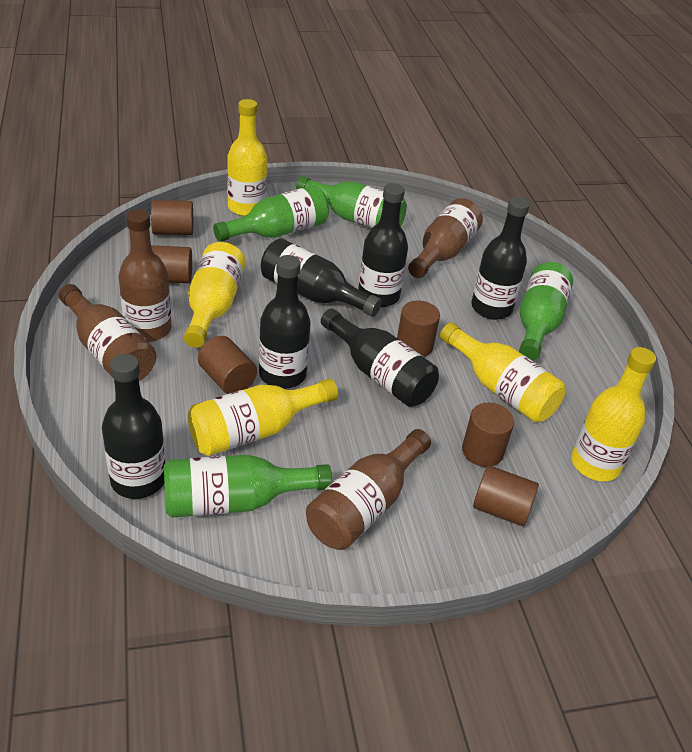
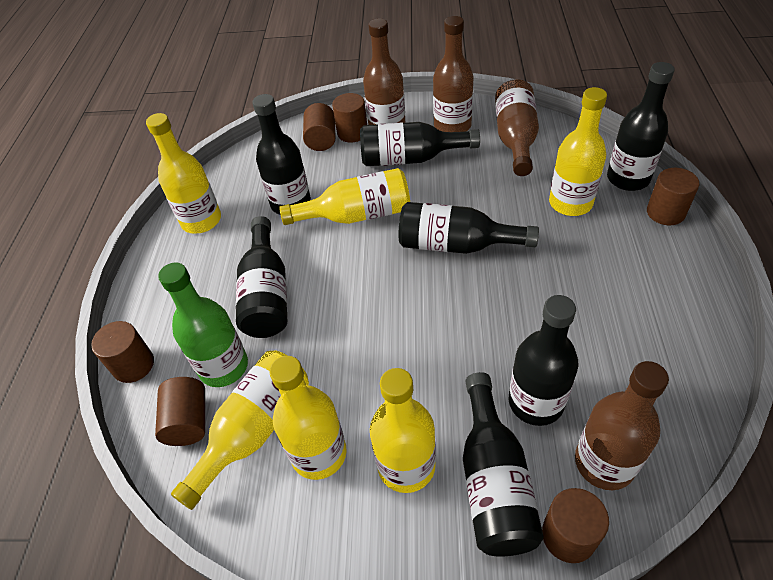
black bottle: 6 -> 7
green bottle: 4 -> 1
yellow bottle: 5 -> 6

